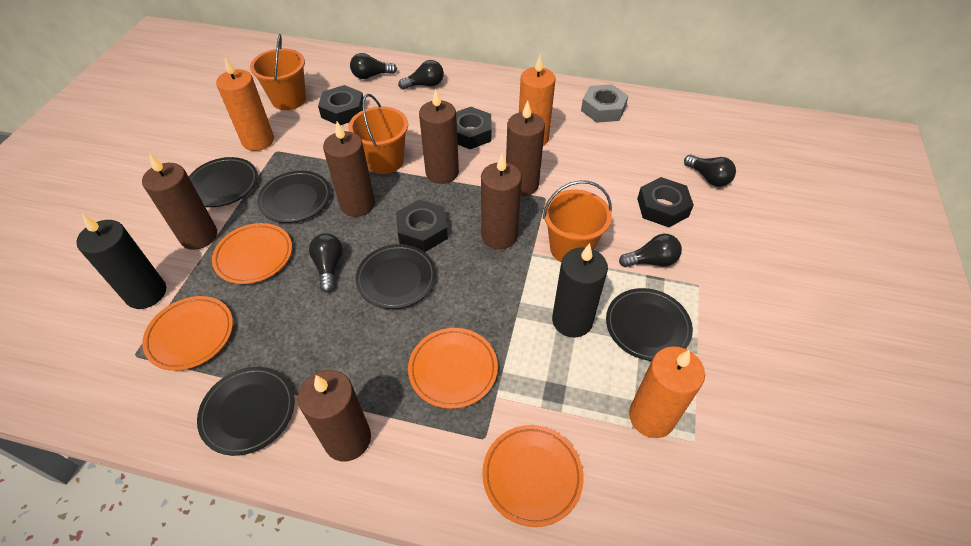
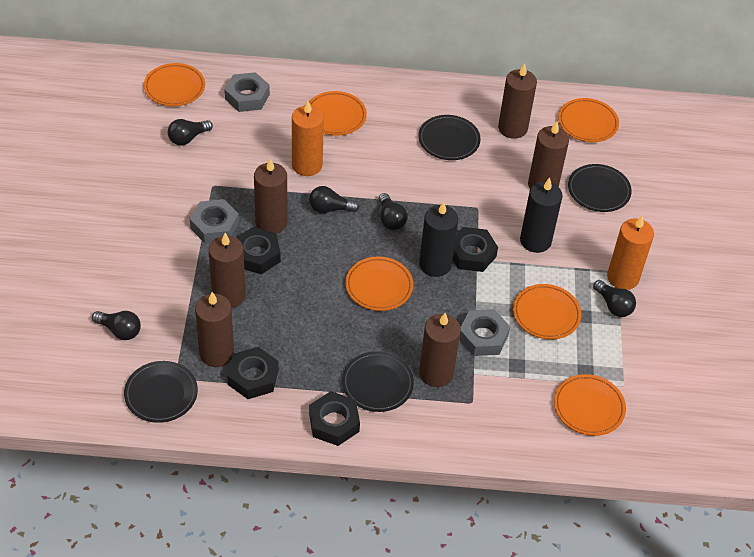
black plate: 5 -> 4
grey nut: 1 -> 3
orange bucket: 3 -> 0
orange candle: 3 -> 2
orange plate: 4 -> 6

